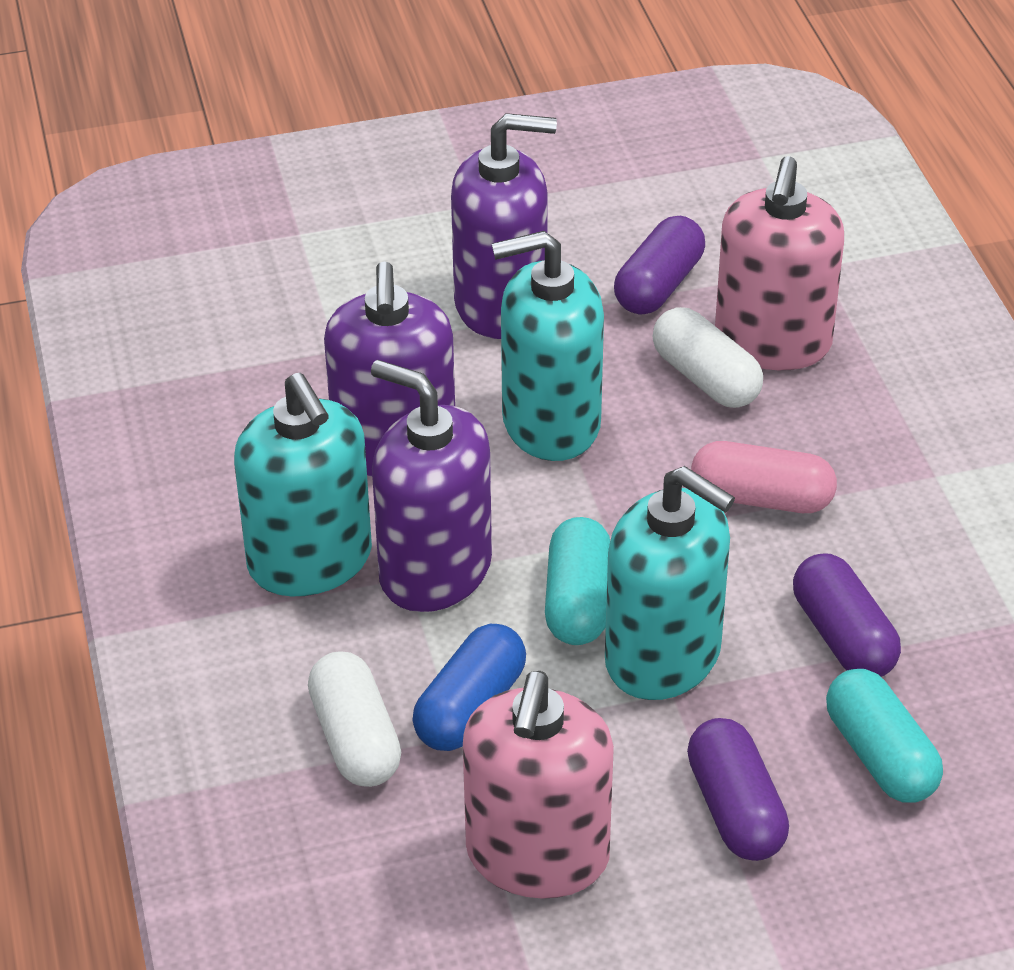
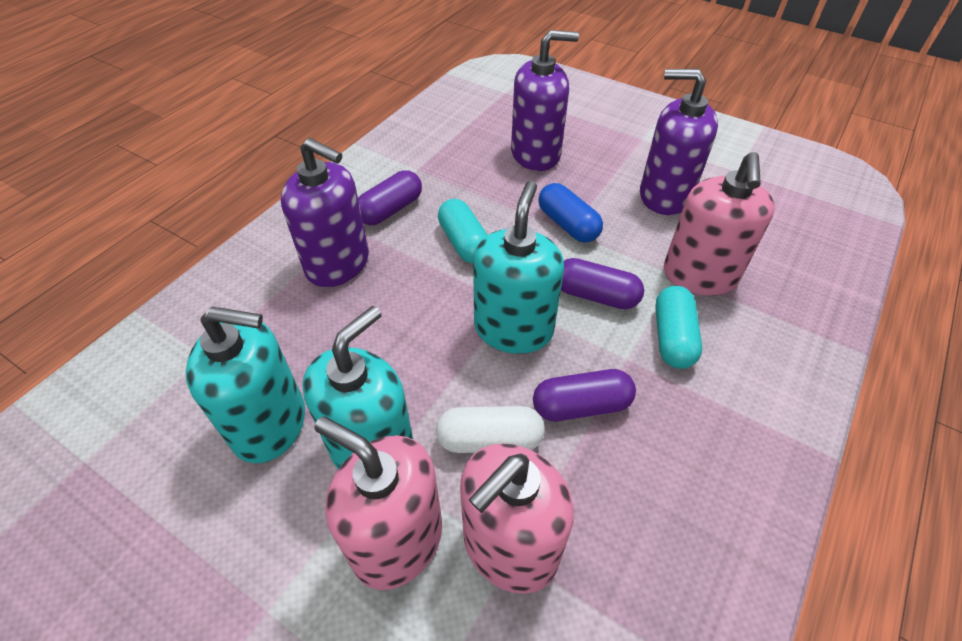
pink capsule: 1 -> 0
pink soap dispenser: 2 -> 3
white capsule: 2 -> 1

